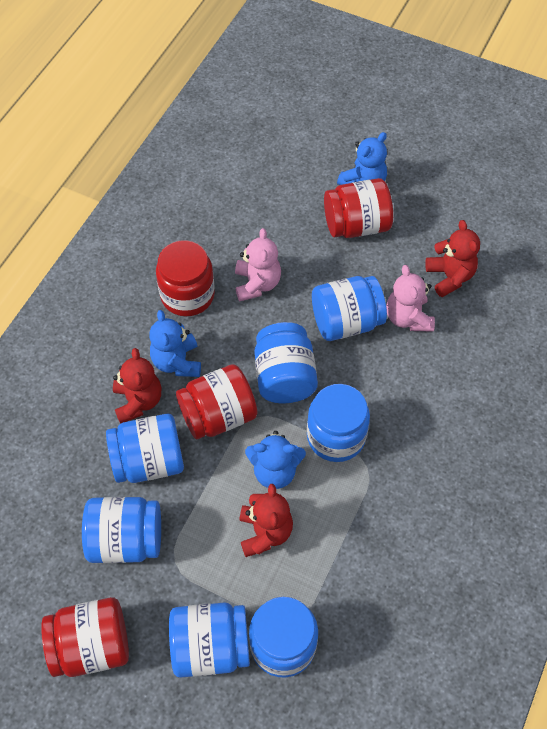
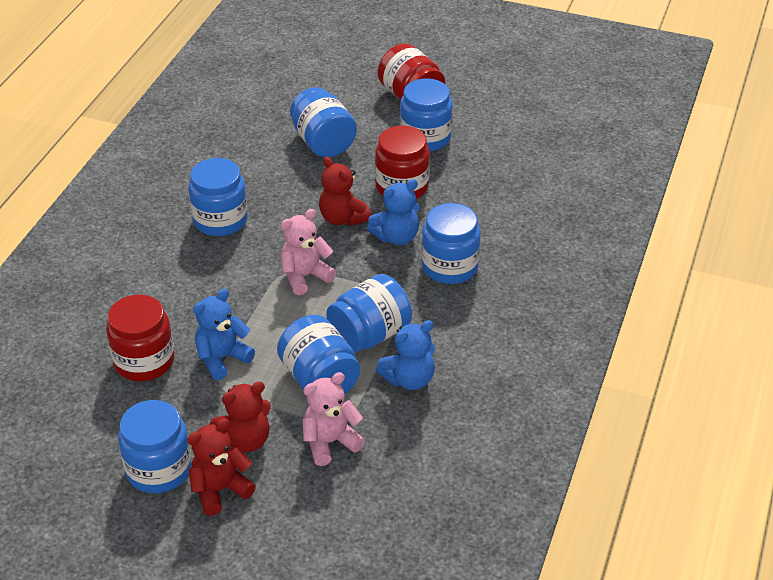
red jar: 4 -> 3

